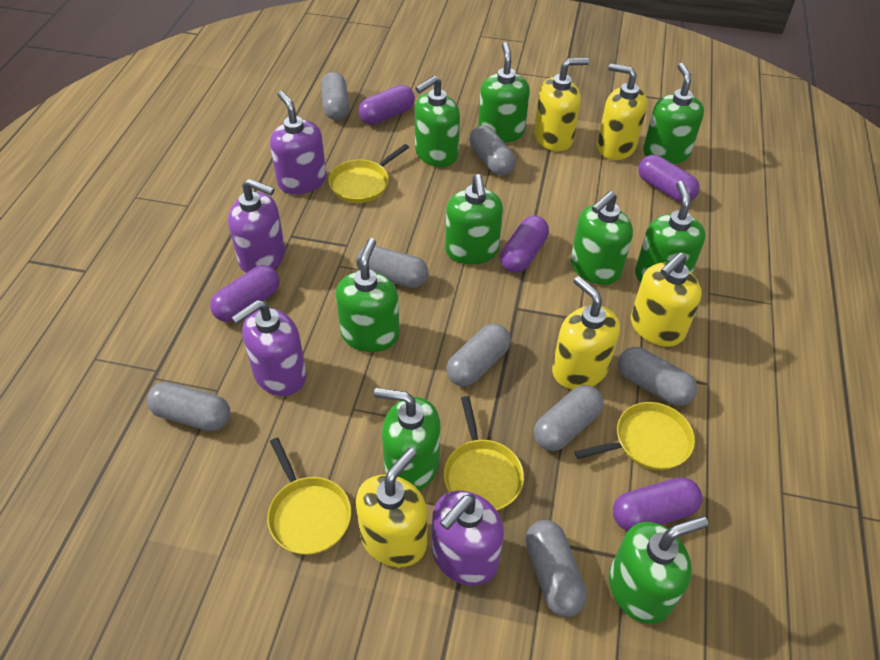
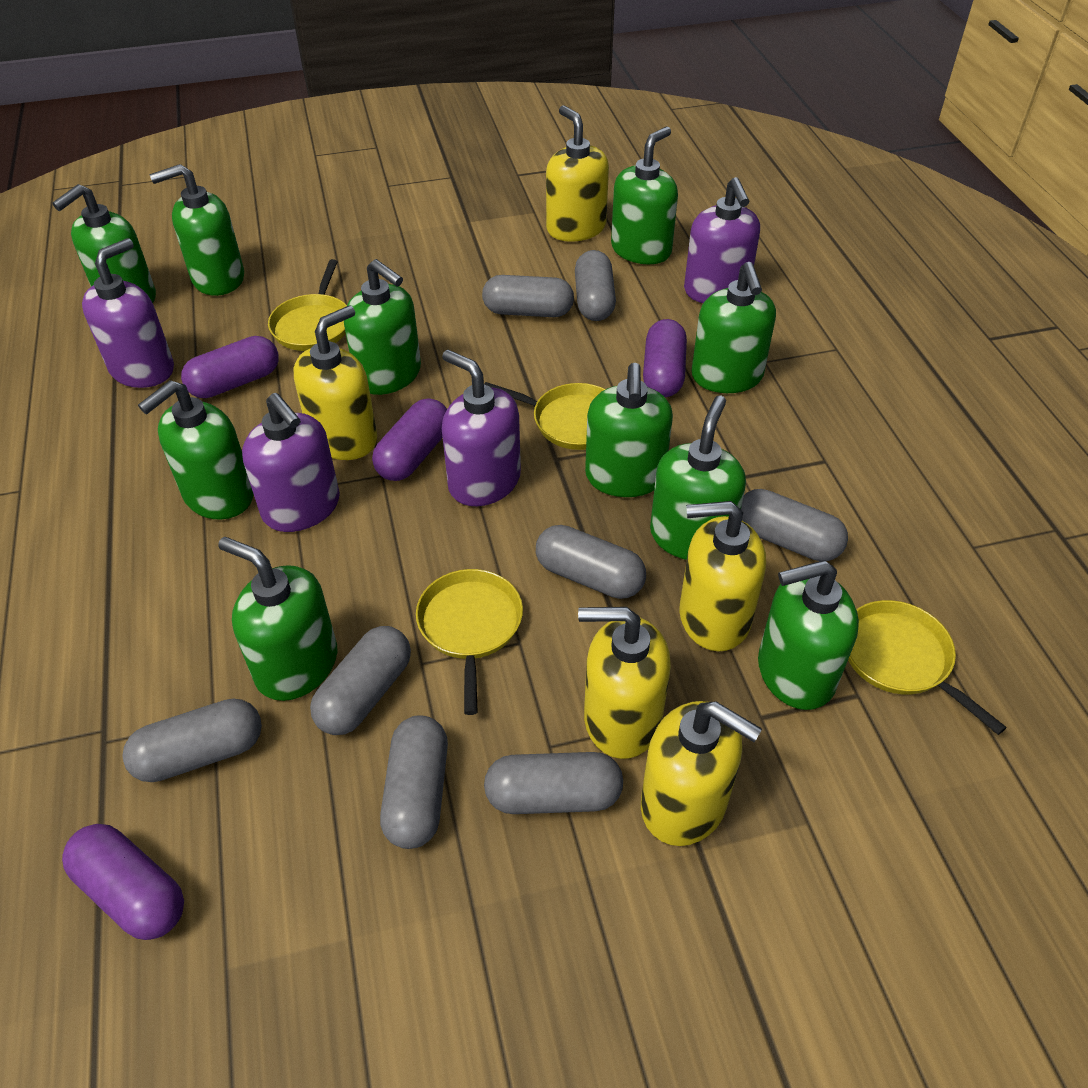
green soap dispenser: 9 -> 10
purple capsule: 5 -> 4

